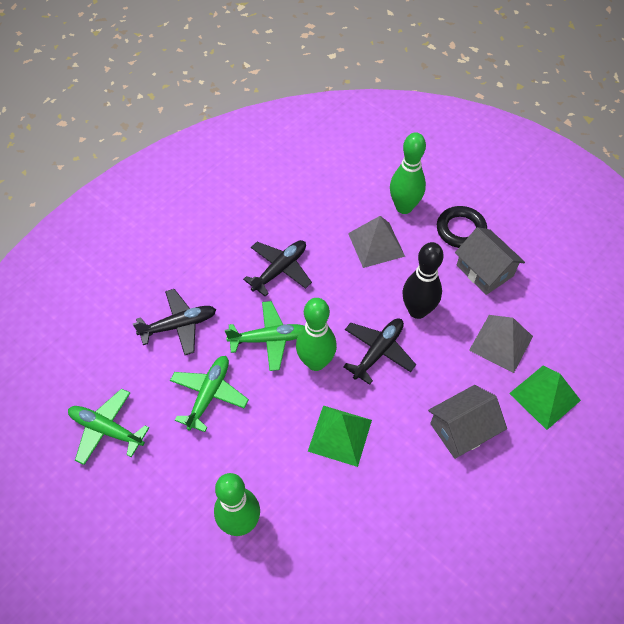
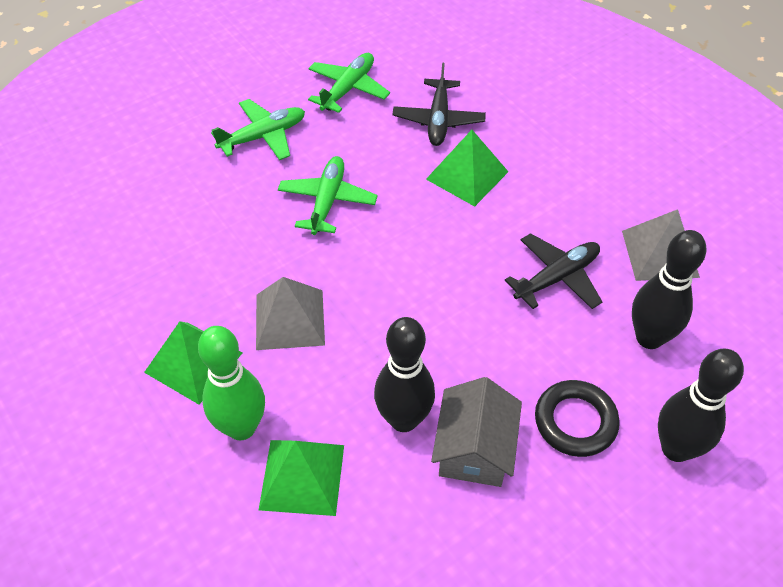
black bowling pin: 1 -> 3
black plane: 3 -> 2
green bowling pin: 3 -> 1
green pyramid: 2 -> 3
grey house: 2 -> 1

